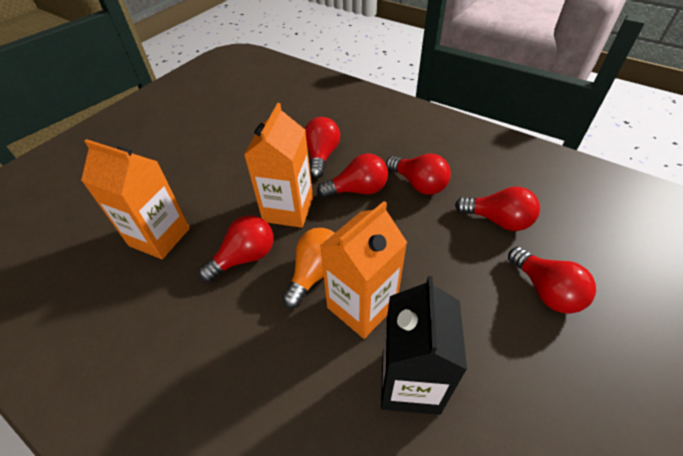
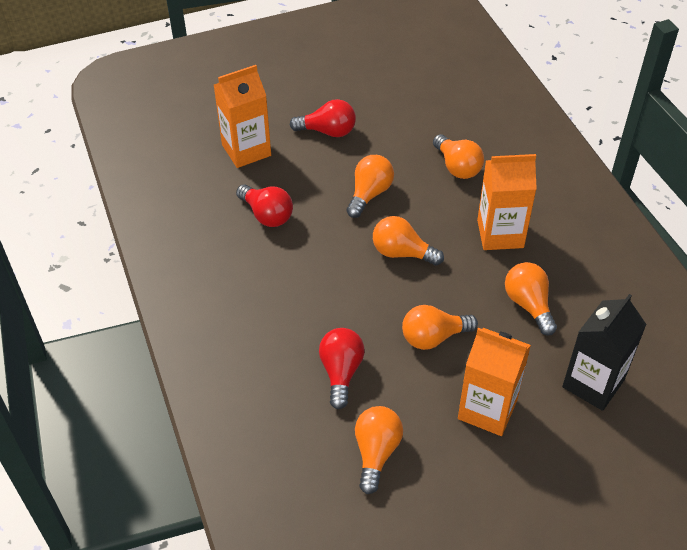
orange light bulb: 1 -> 6
red light bulb: 6 -> 3

